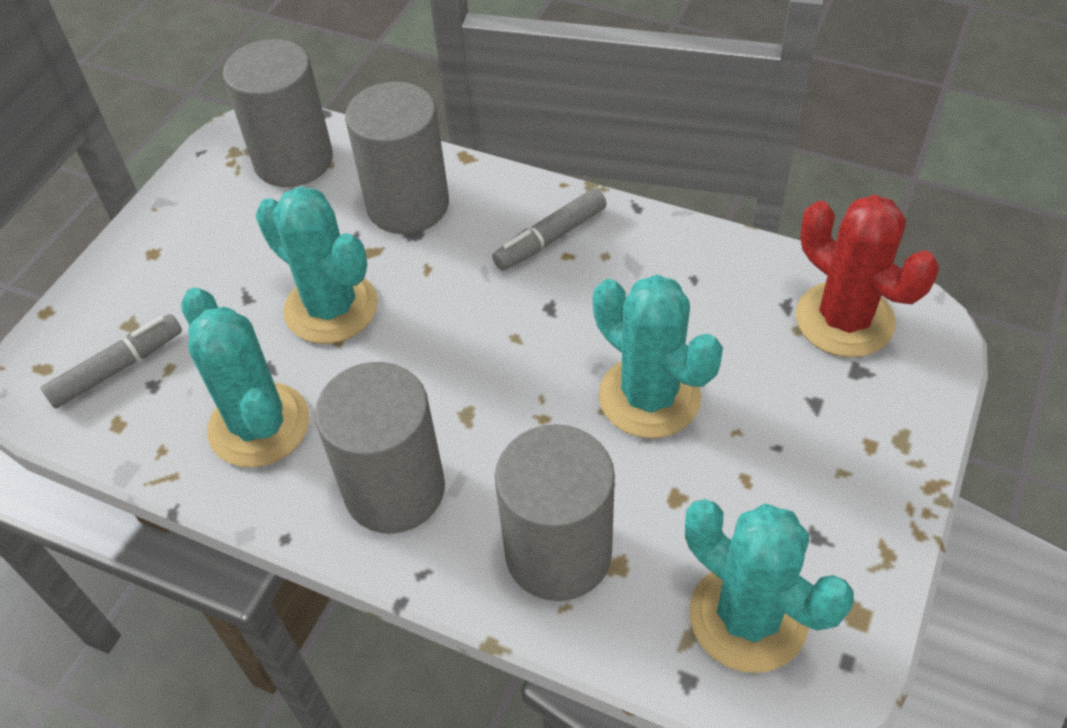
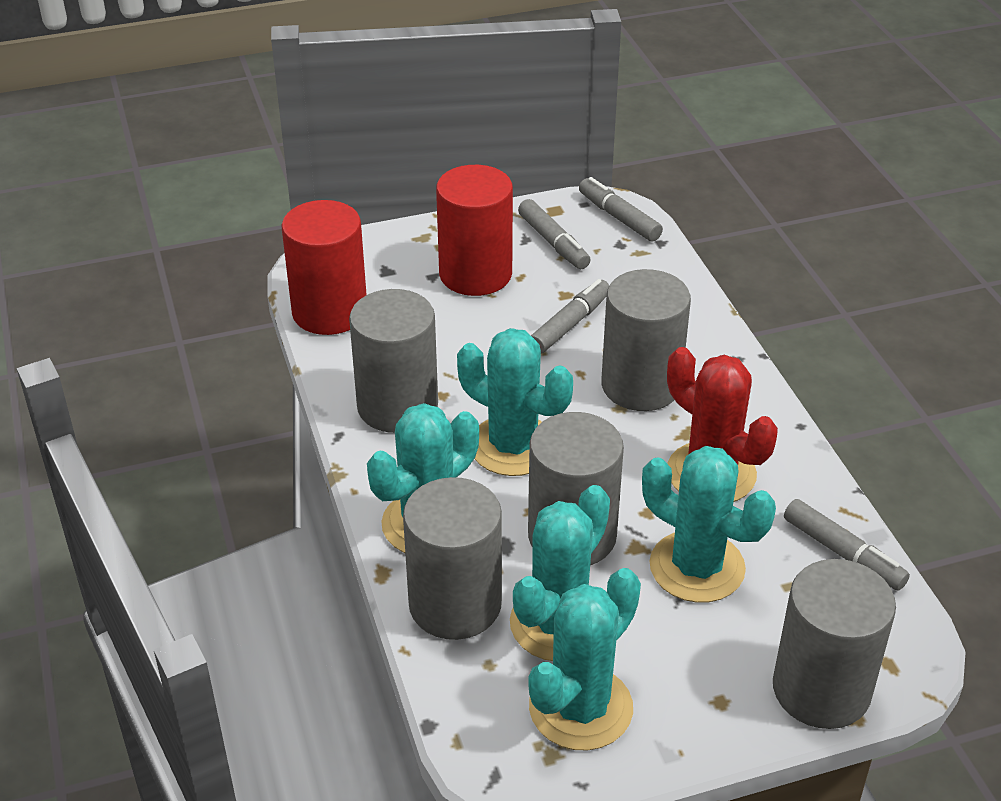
grey cylinder: 4 -> 5
grey marker: 2 -> 4
red cylinder: 0 -> 2
turquoise cactus: 4 -> 5

